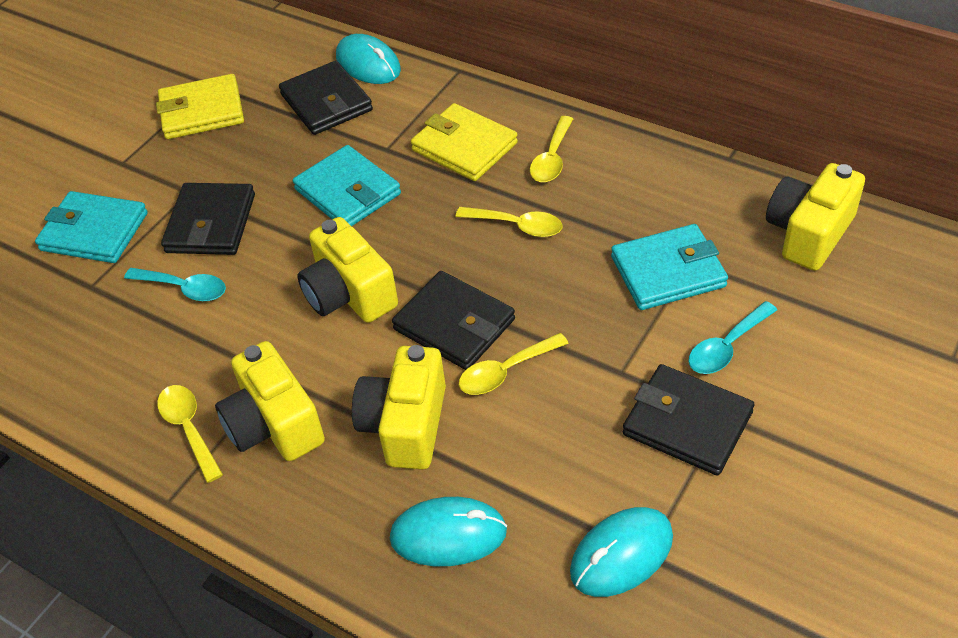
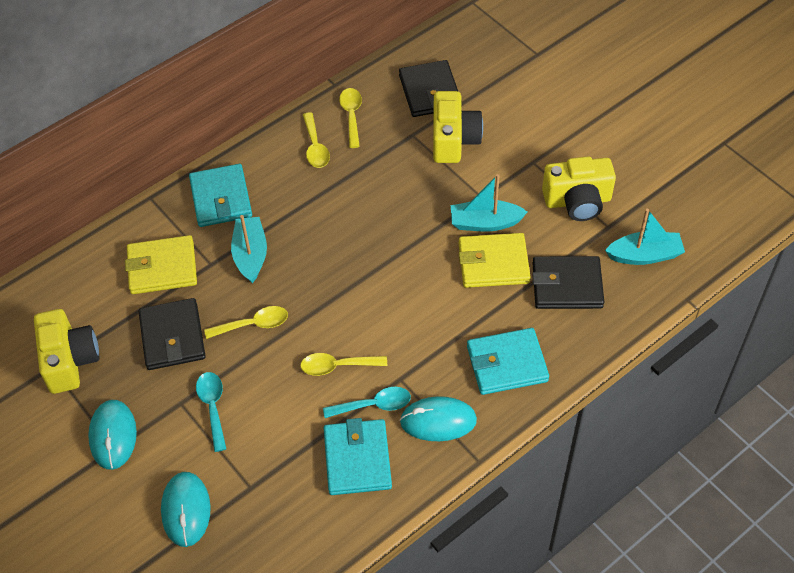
black wallet: 4 -> 3
turquoise boat: 0 -> 3
yellow camera: 4 -> 3

